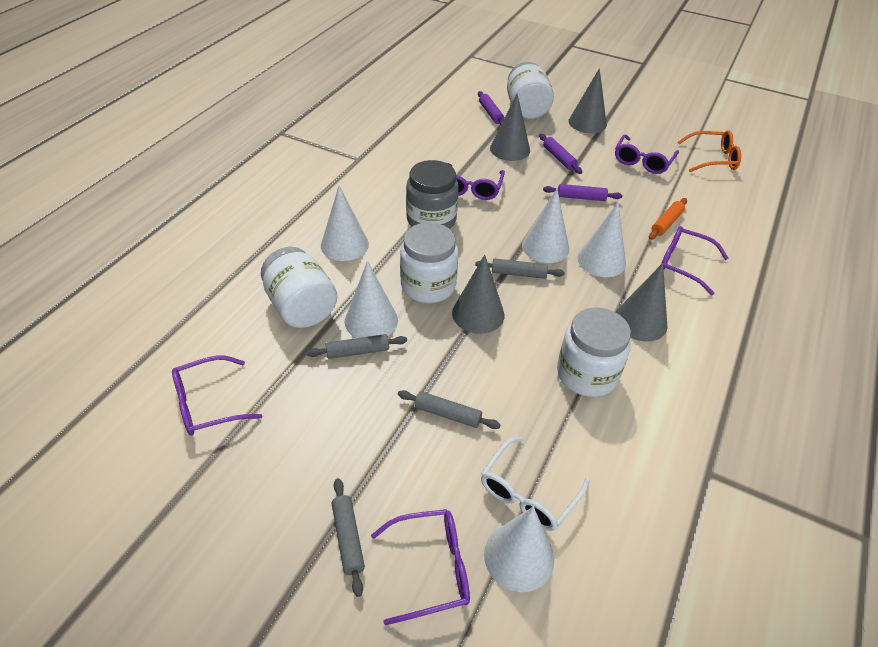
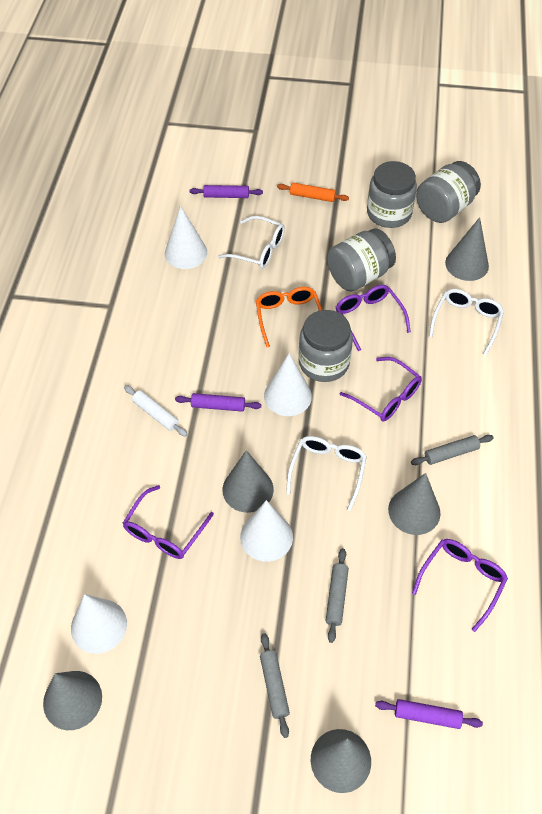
grey cone: 4 -> 5
grey jar: 1 -> 4
grey rolling pin: 4 -> 3
purple glasses: 5 -> 4
white cone: 5 -> 4
white glasses: 1 -> 3
white jar: 4 -> 0
white rolling pin: 0 -> 1

